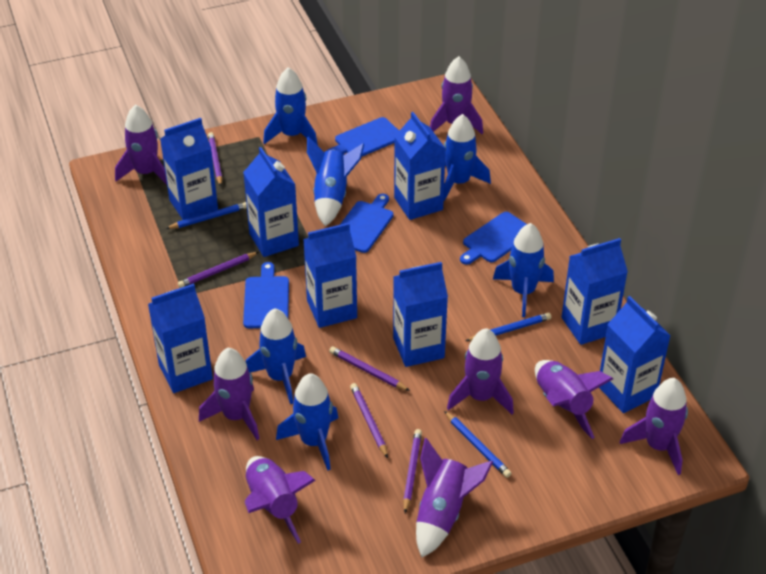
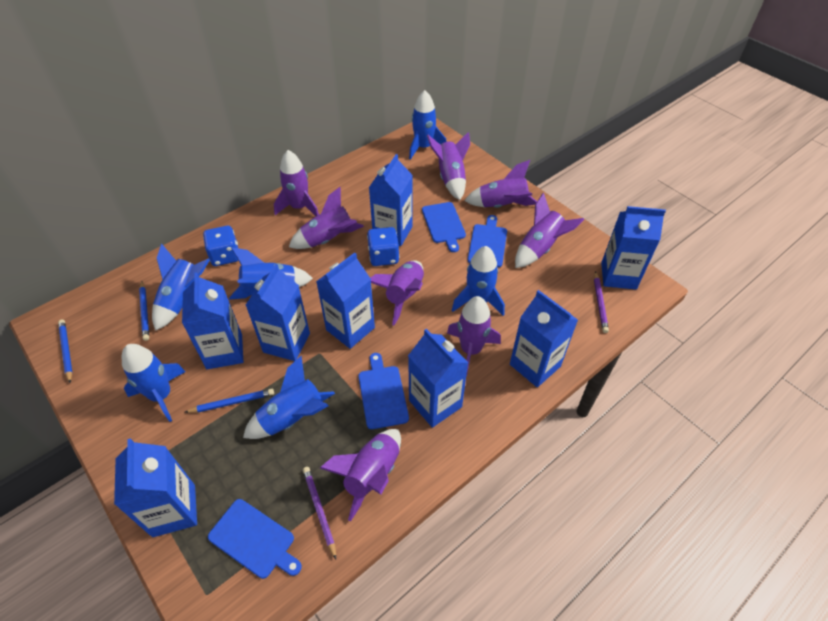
blue dice: 0 -> 2
purple pencil: 5 -> 2

